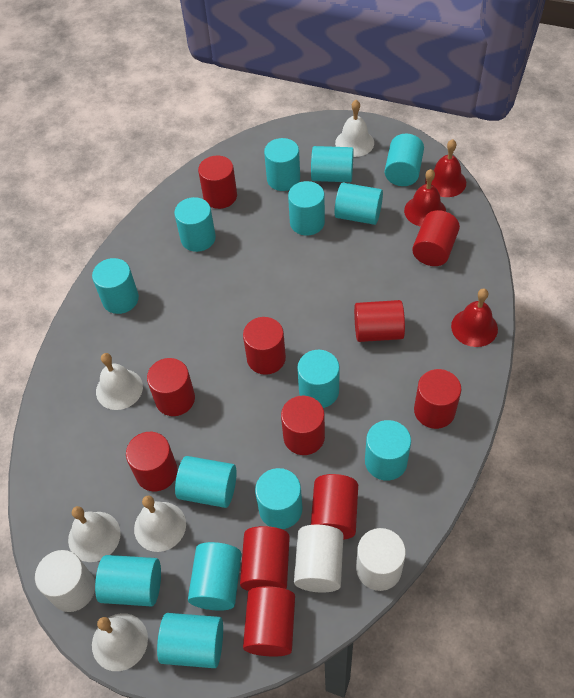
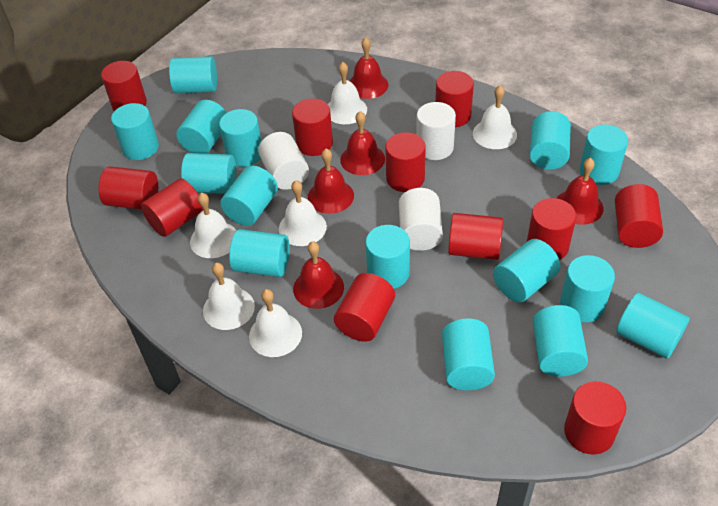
red bell: 3 -> 5
turquoise cylinder: 14 -> 15
white bell: 5 -> 6

